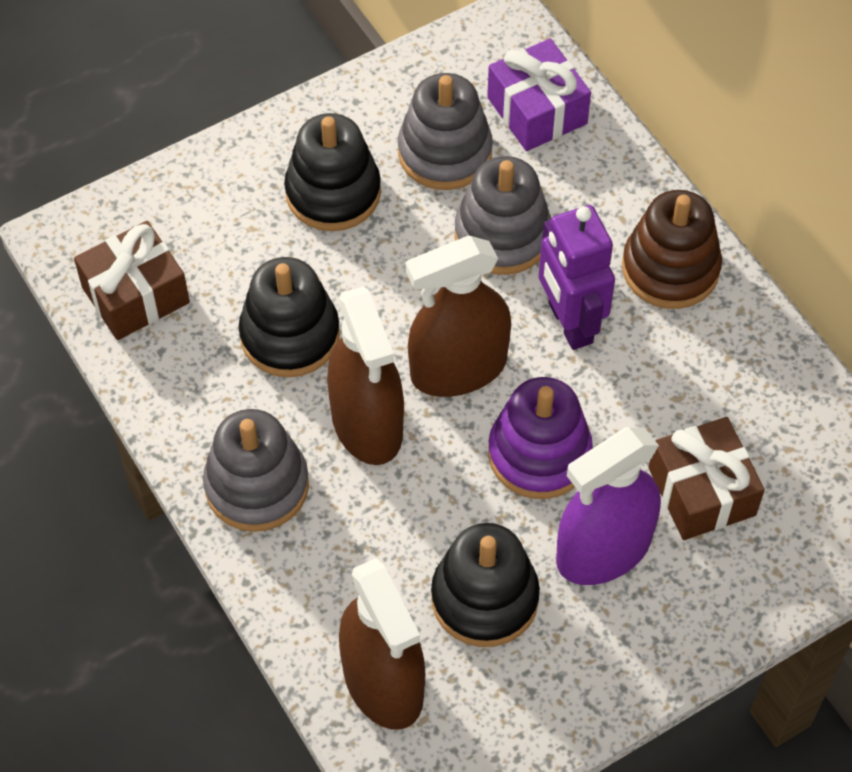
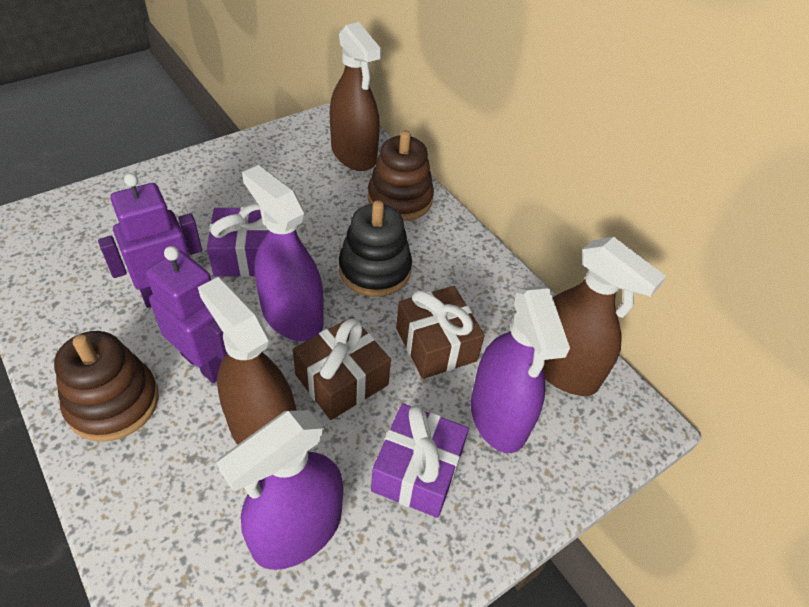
black stacking toy: 3 -> 1
brown stacking toy: 1 -> 2
grey stacking toy: 3 -> 0
purple gift: 1 -> 2
purple robot: 1 -> 2
purple spray bottle: 1 -> 3
purple stacking toy: 1 -> 0

